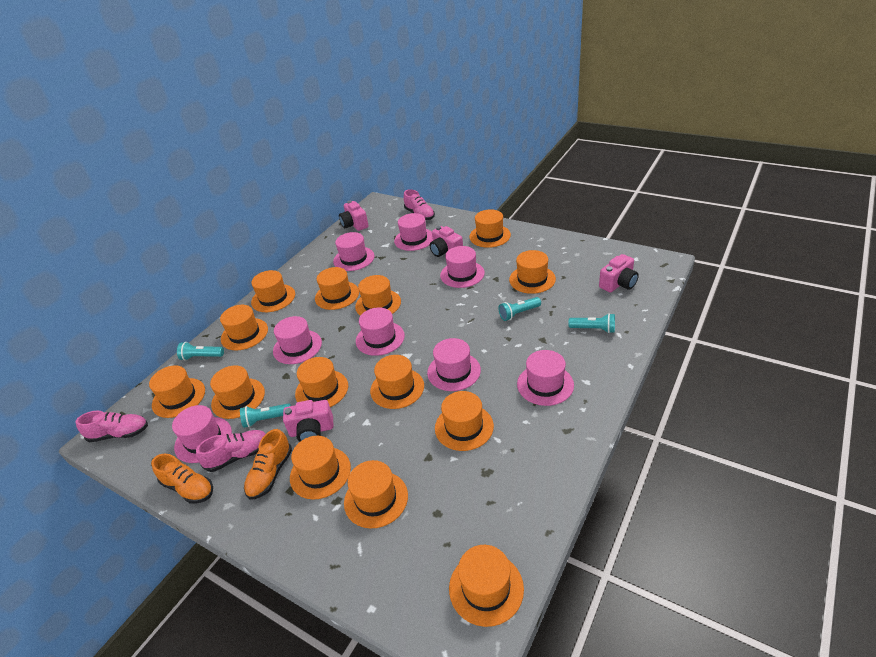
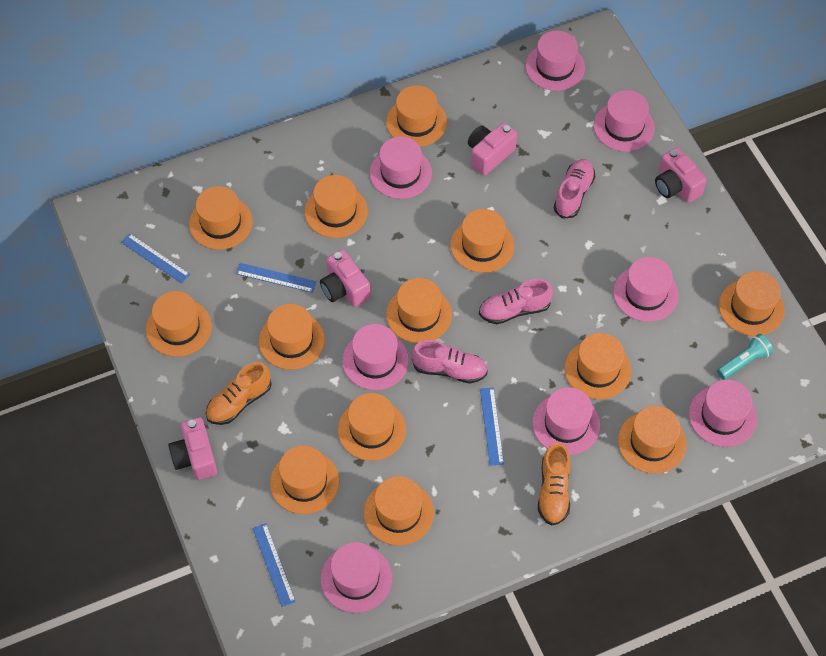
blue ruler: 0 -> 4
orange hat: 14 -> 13
turquoise flashlight: 4 -> 1

